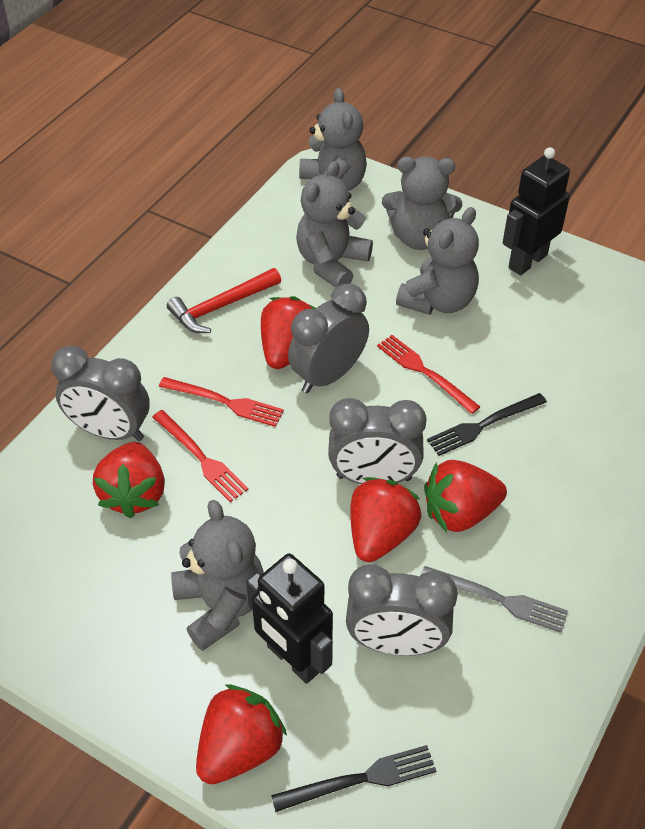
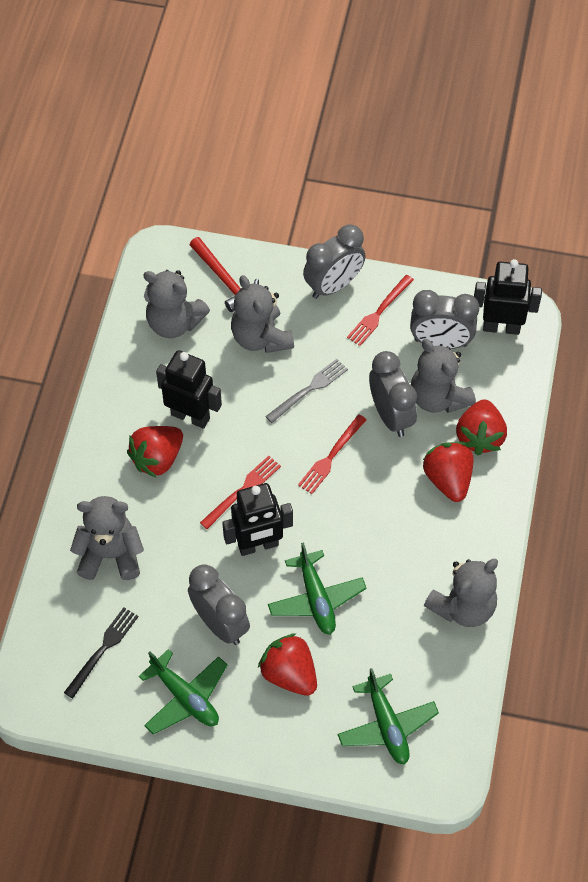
black fork: 2 -> 1
black robot: 2 -> 3
green plane: 0 -> 3
red strawberry: 5 -> 4

